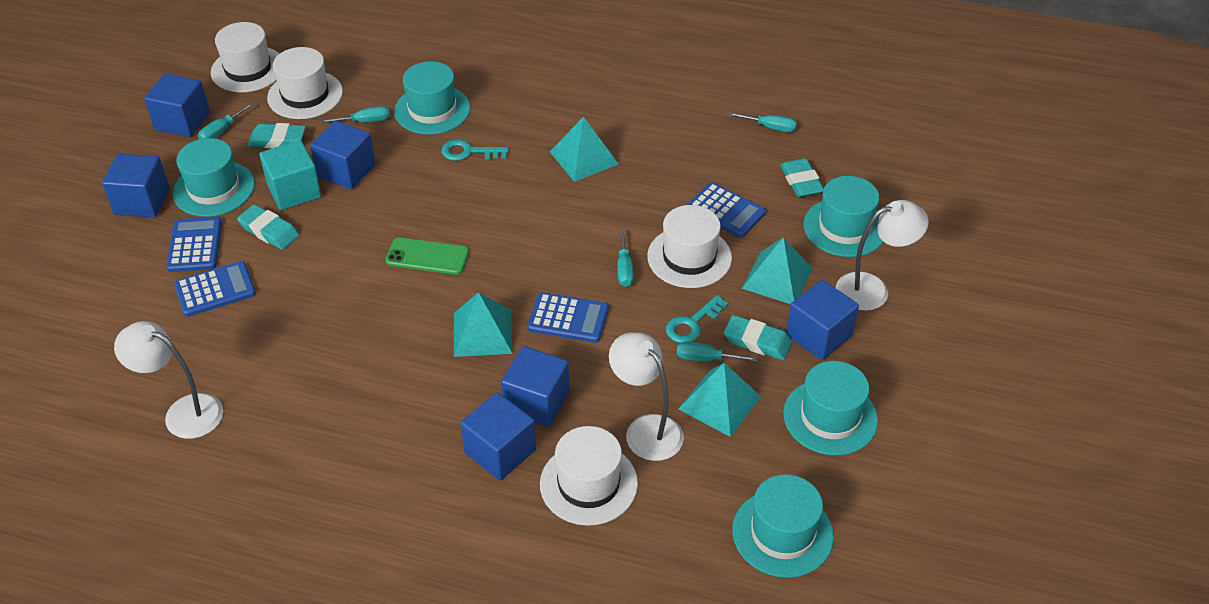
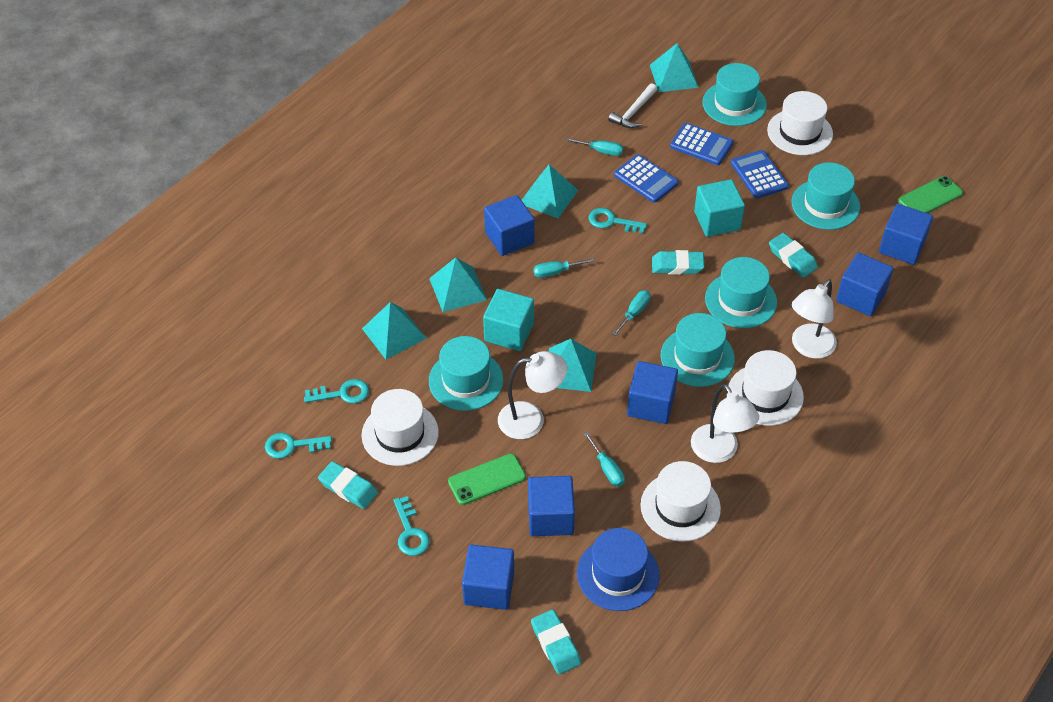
blue calculator: 4 -> 3
blue hat: 0 -> 1
green phone: 1 -> 2
turquoise cube: 1 -> 2
turquoise key: 2 -> 4
turquoise pyramid: 4 -> 5
turquoise screwdriver: 5 -> 4
white hammer: 0 -> 1

